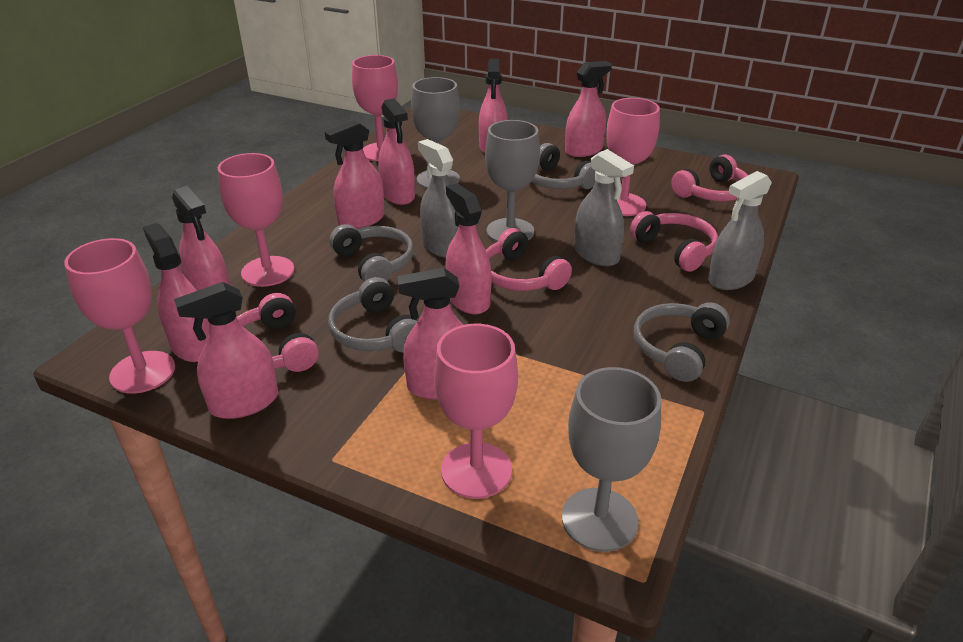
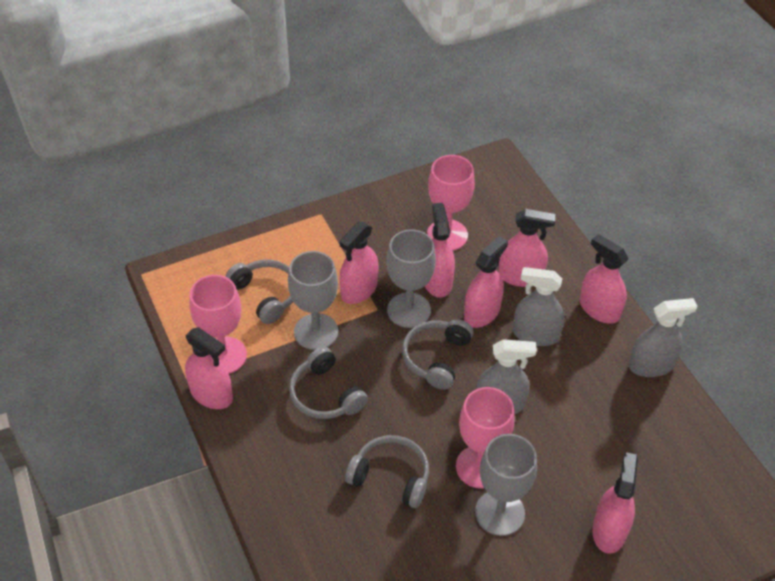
pink goblet: 5 -> 3
pink headphones: 4 -> 0
pink spray bottle: 9 -> 7

